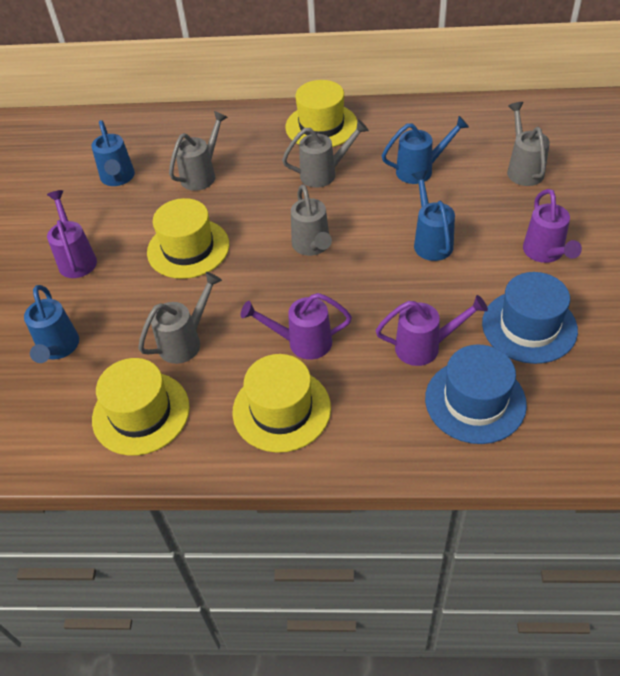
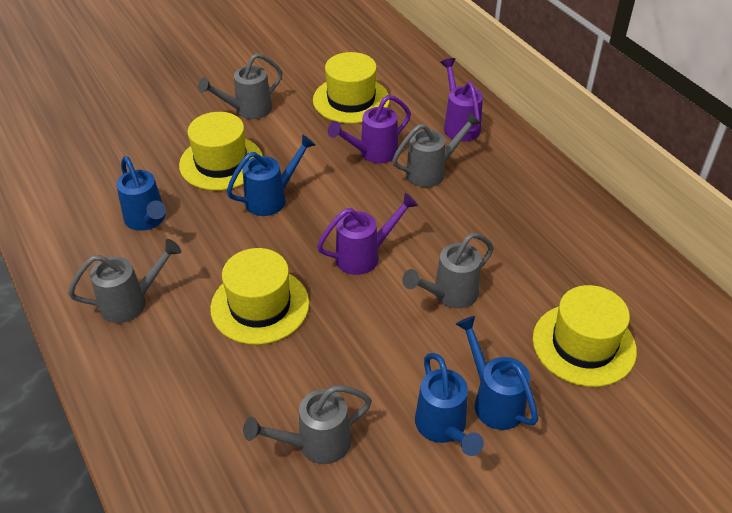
blue hat: 2 -> 0
purple watering can: 4 -> 3

